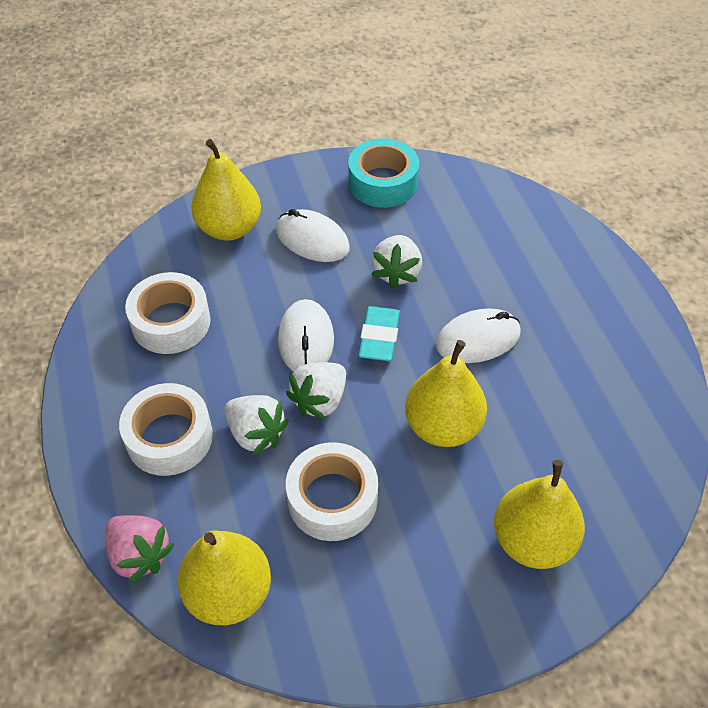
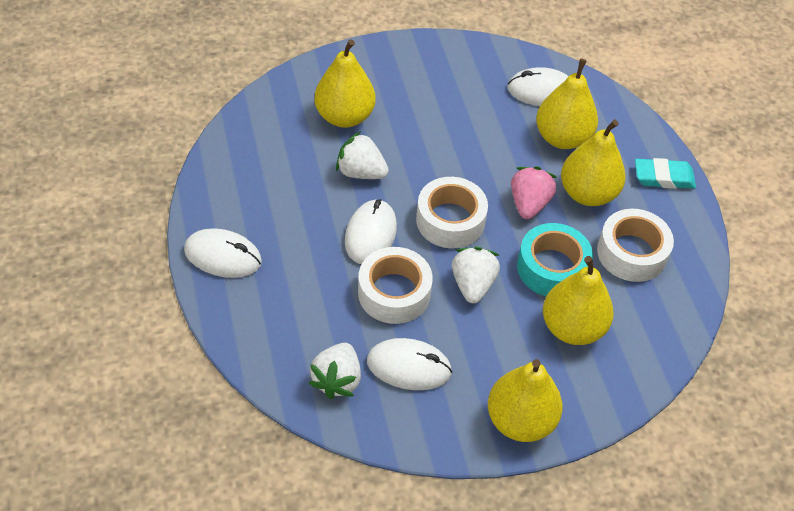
white mouse: 3 -> 4
yellow pear: 4 -> 5

